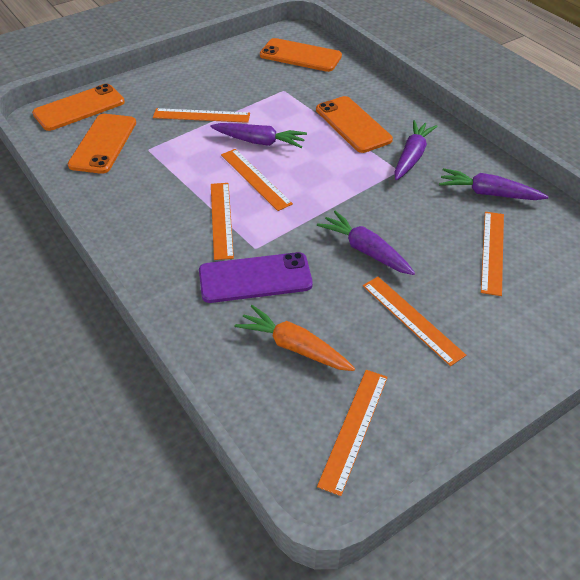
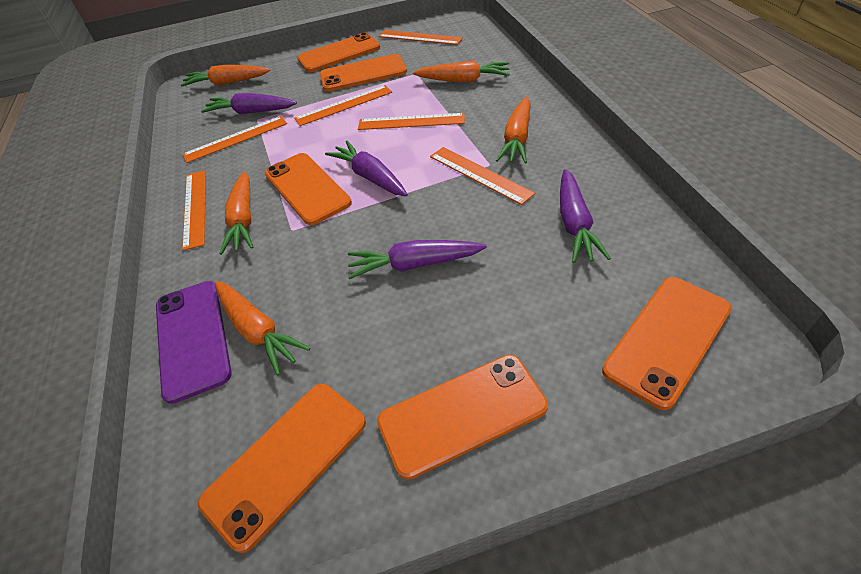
orange carrot: 1 -> 5
orange phone: 4 -> 6

